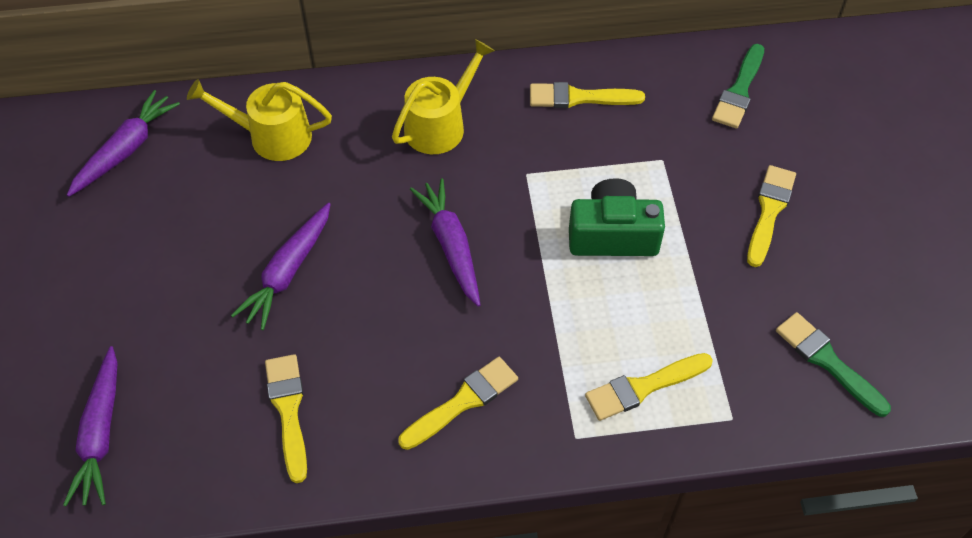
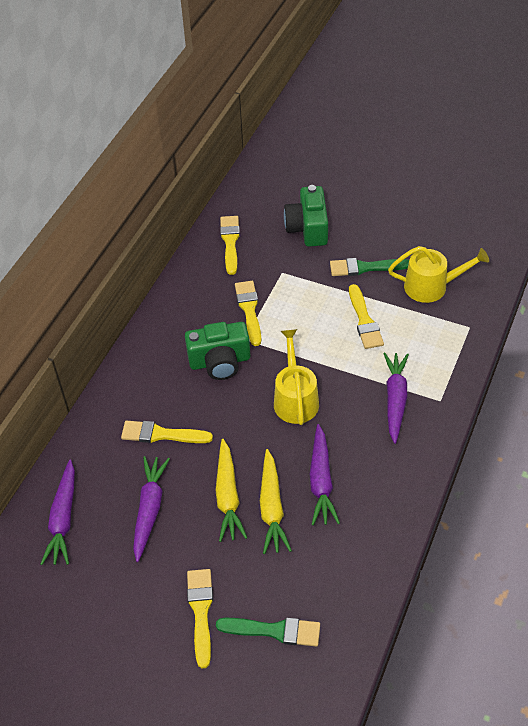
green camera: 1 -> 2
yellow carrot: 0 -> 2

